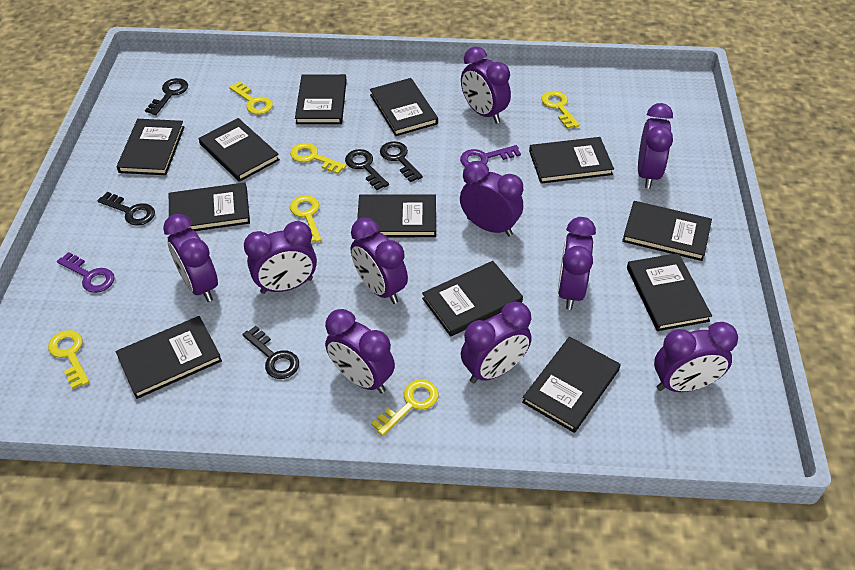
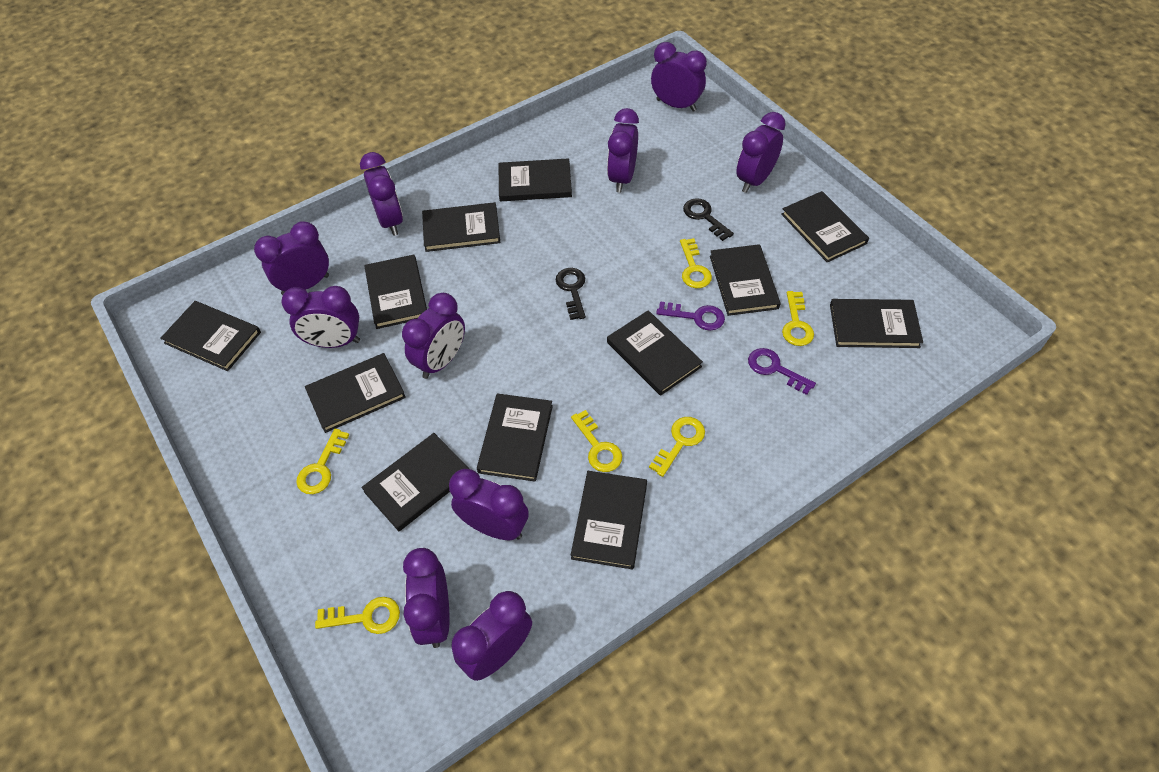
black key: 5 -> 2

